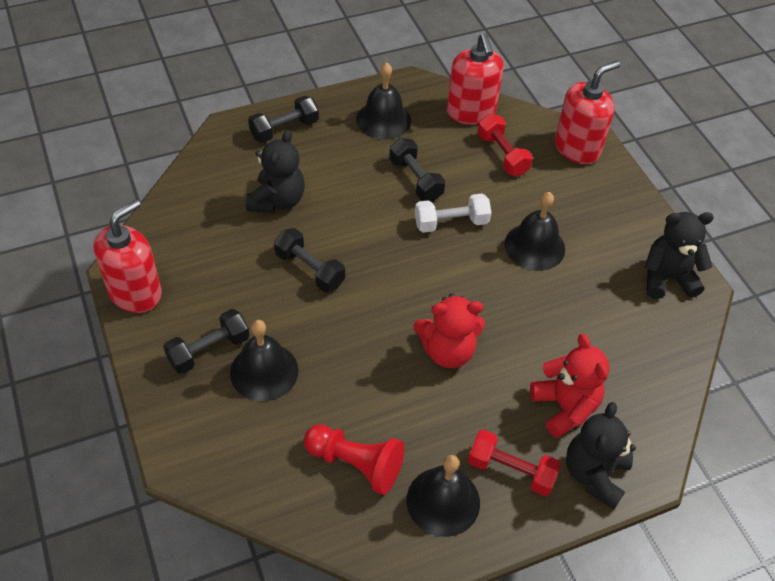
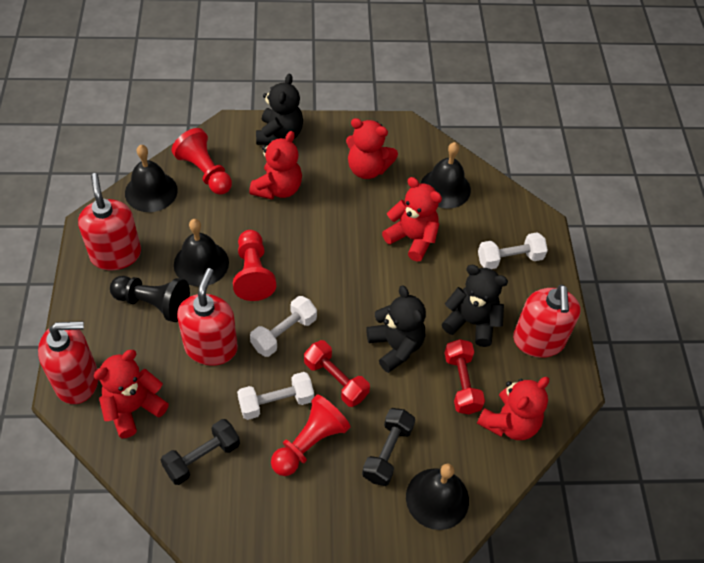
black dumbbell: 4 -> 2
black pawn: 0 -> 1
red pawn: 1 -> 3
red soap dispenser: 3 -> 4
red teddy bear: 2 -> 5
white dumbbell: 1 -> 3

